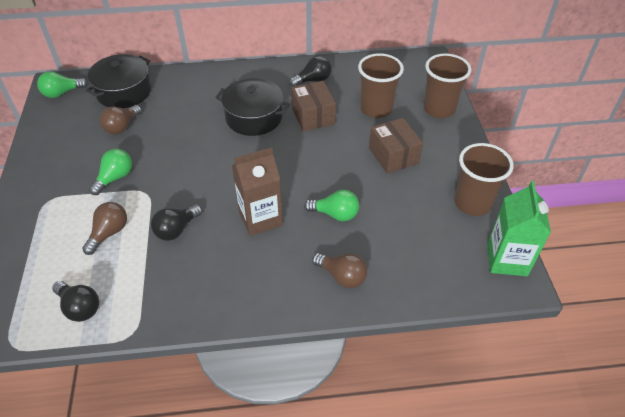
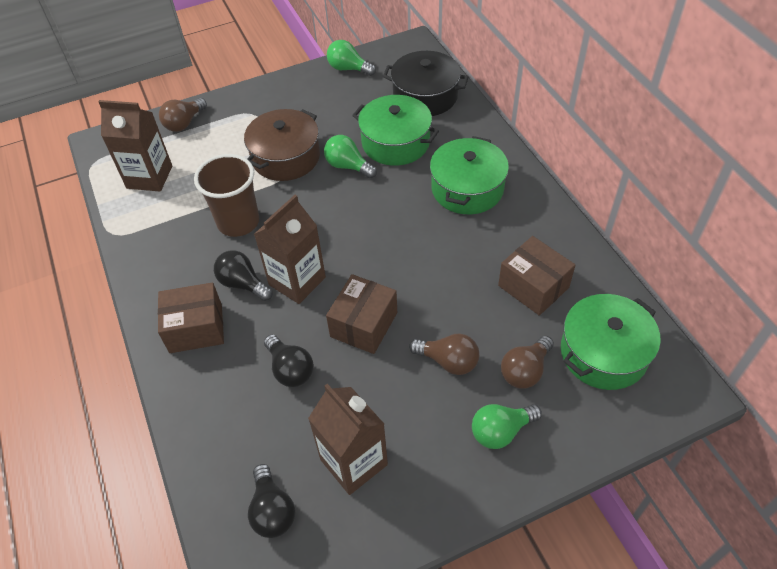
black pot: 2 -> 1
brown box: 2 -> 3
brown carton: 1 -> 3
brown cup: 3 -> 1
brown pot: 0 -> 1
green carton: 1 -> 0
green pot: 0 -> 3

